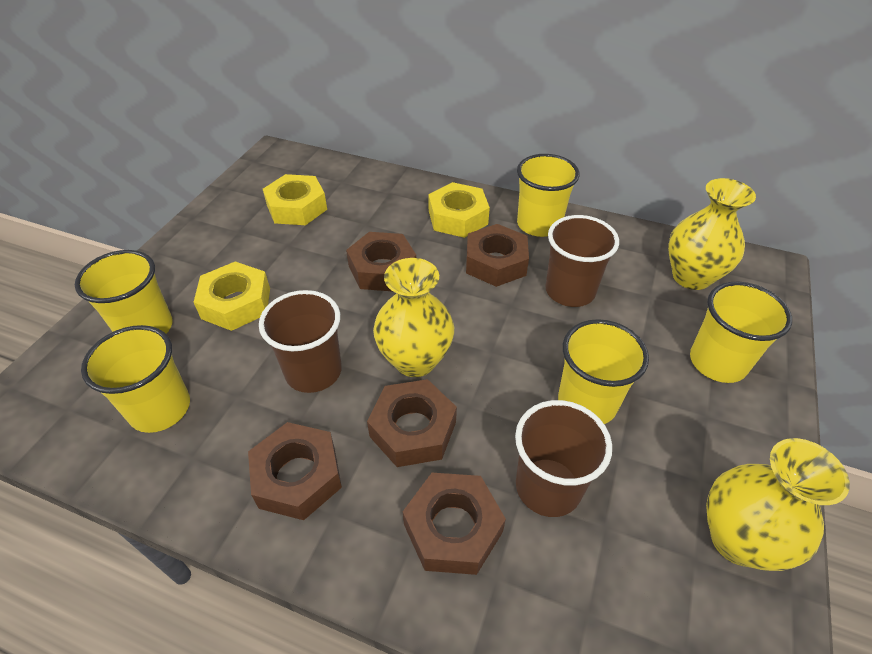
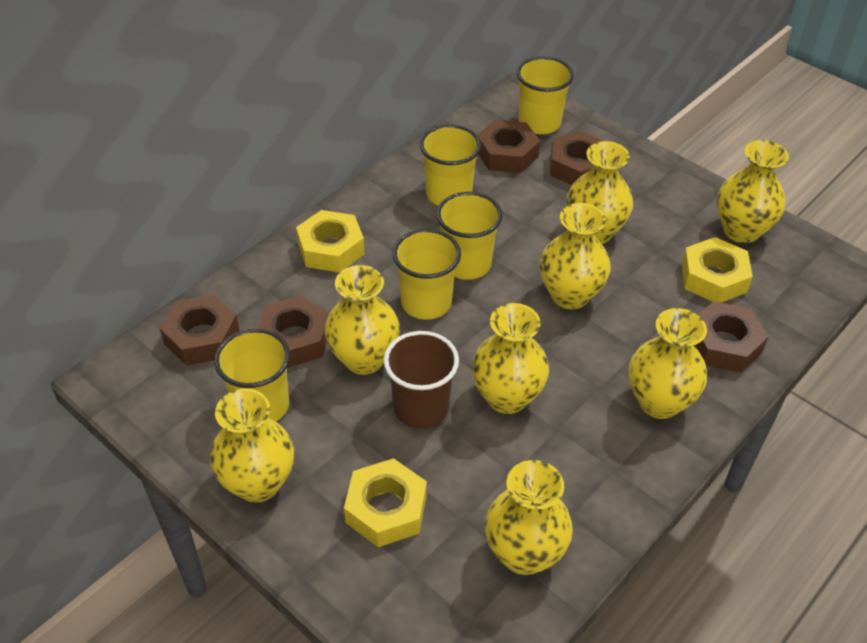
brown cup: 3 -> 1
yellow vase: 3 -> 8

